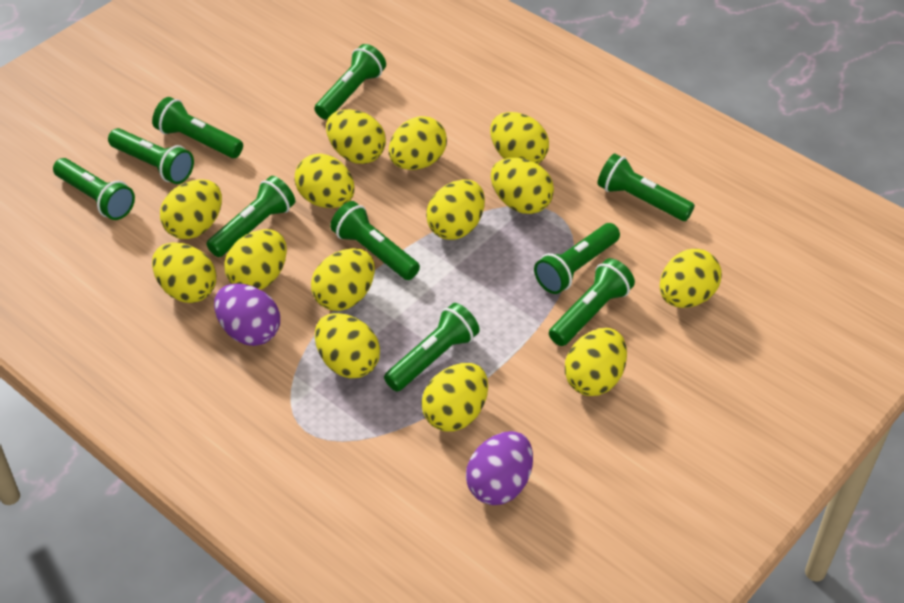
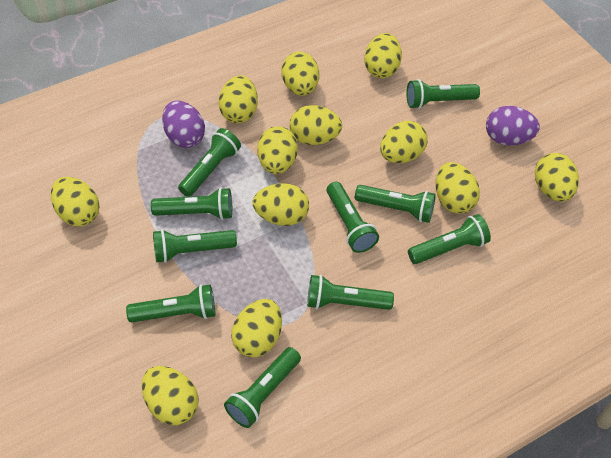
yellow egg: 14 -> 12

